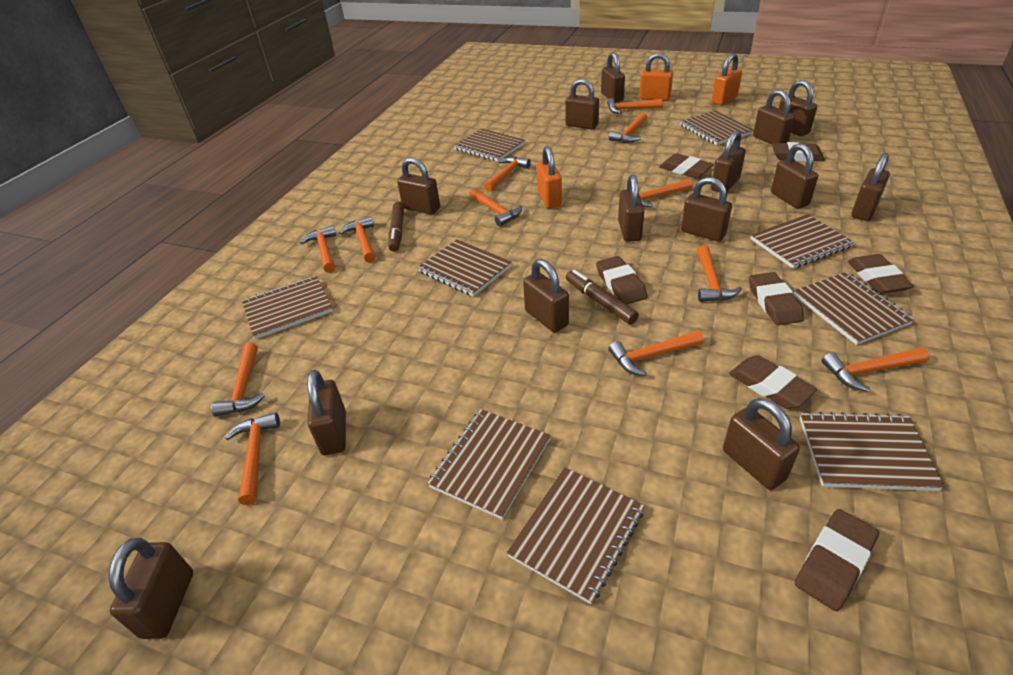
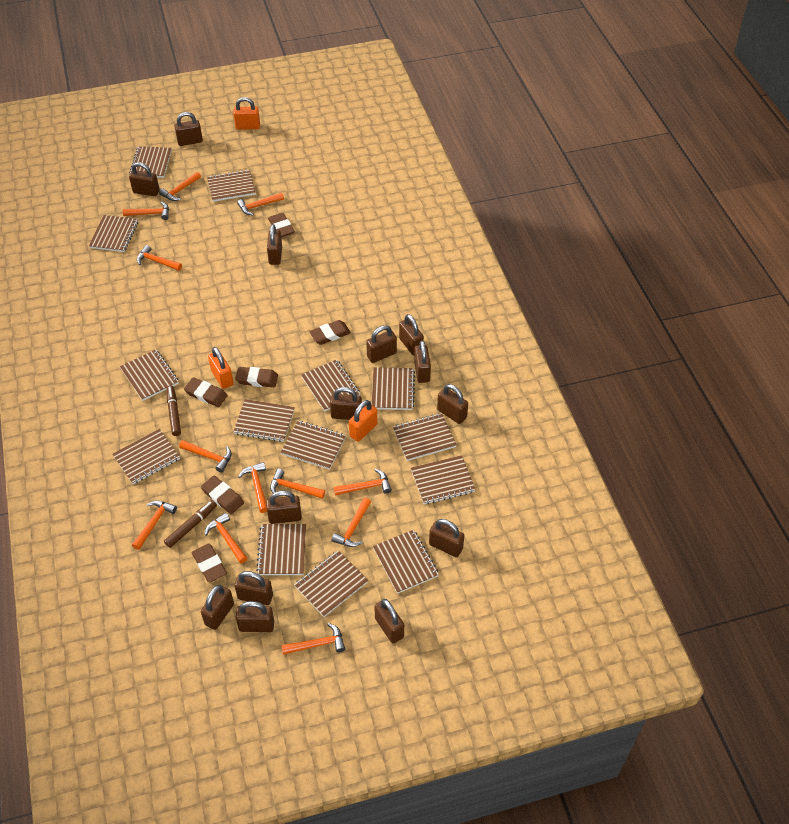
brown eraser: 7 -> 6
brown notebook: 9 -> 14

